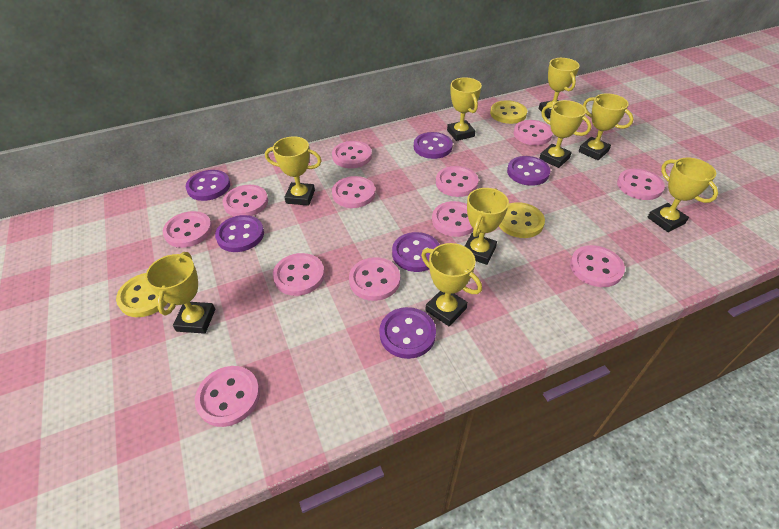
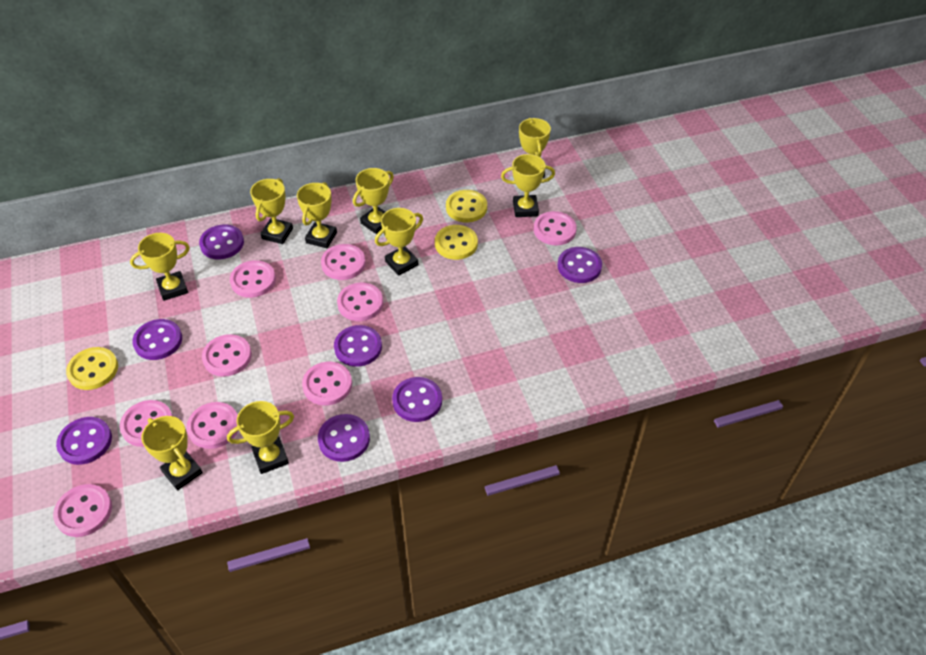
pink button: 12 -> 9
purple button: 6 -> 7

